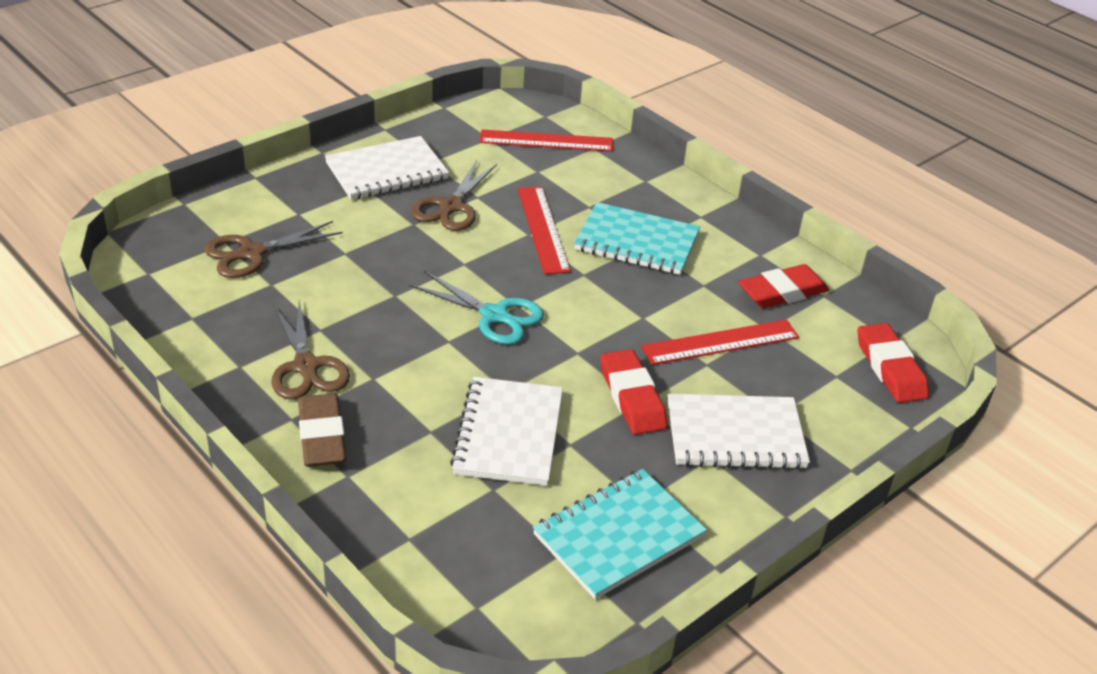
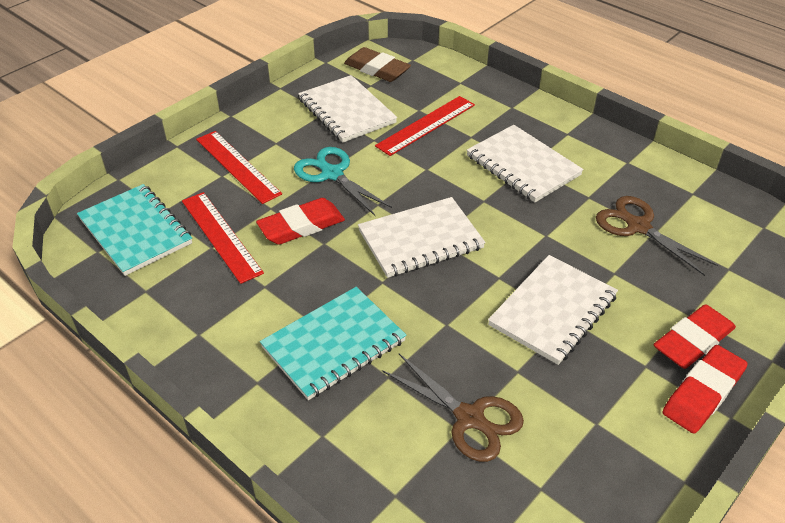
brown scissors: 3 -> 2
white notebook: 3 -> 4

